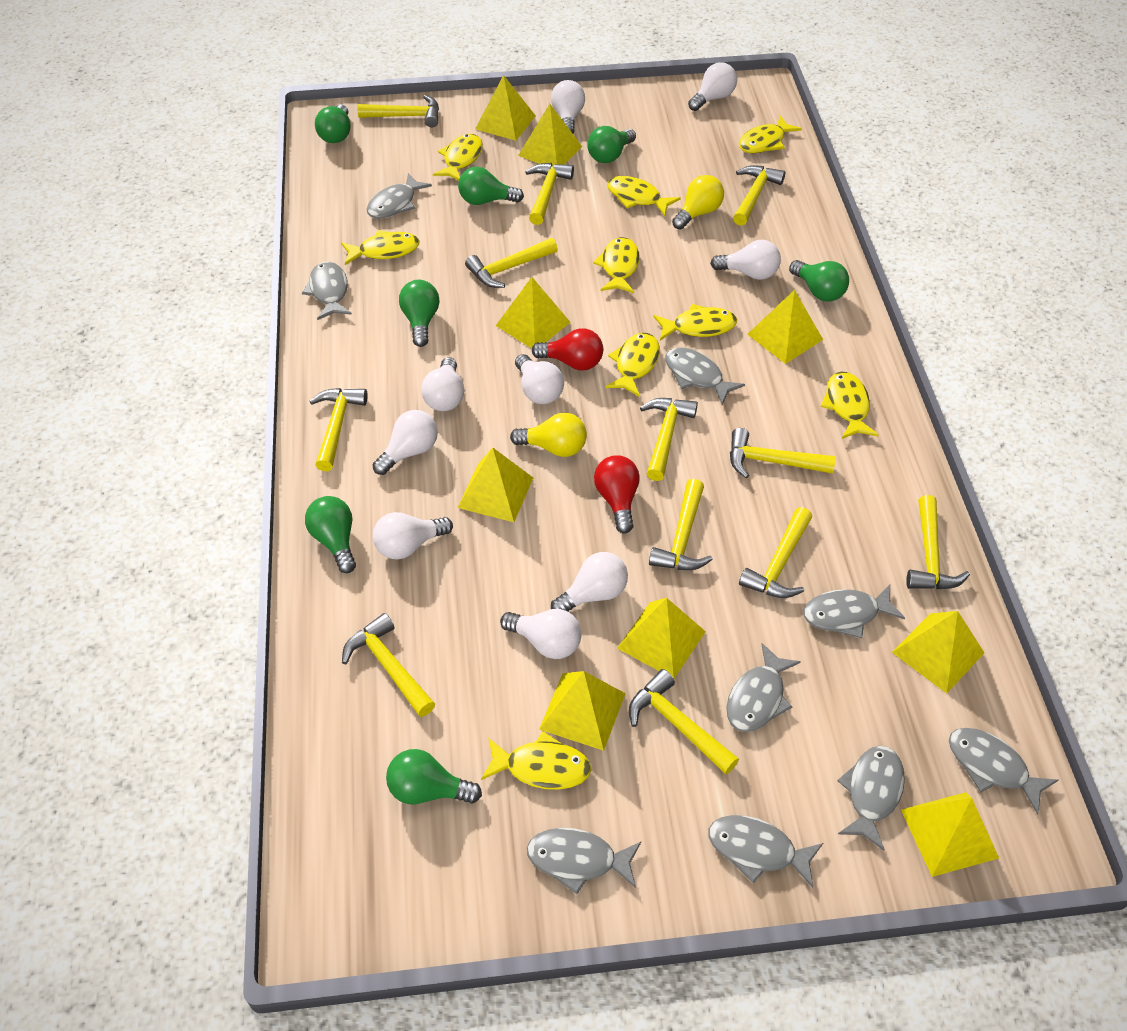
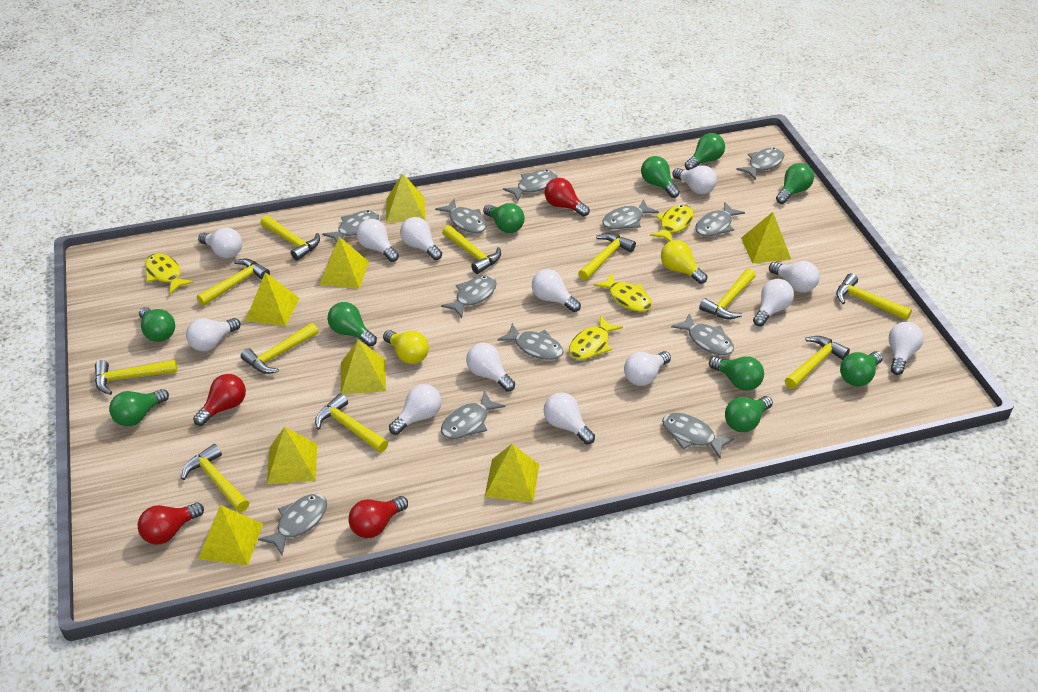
green light bulb: 7 -> 10
grey fish: 9 -> 12
red light bulb: 2 -> 4
white light bulb: 9 -> 13
yellow fish: 9 -> 4
yellow hammer: 12 -> 11
yellow pyramid: 9 -> 8

